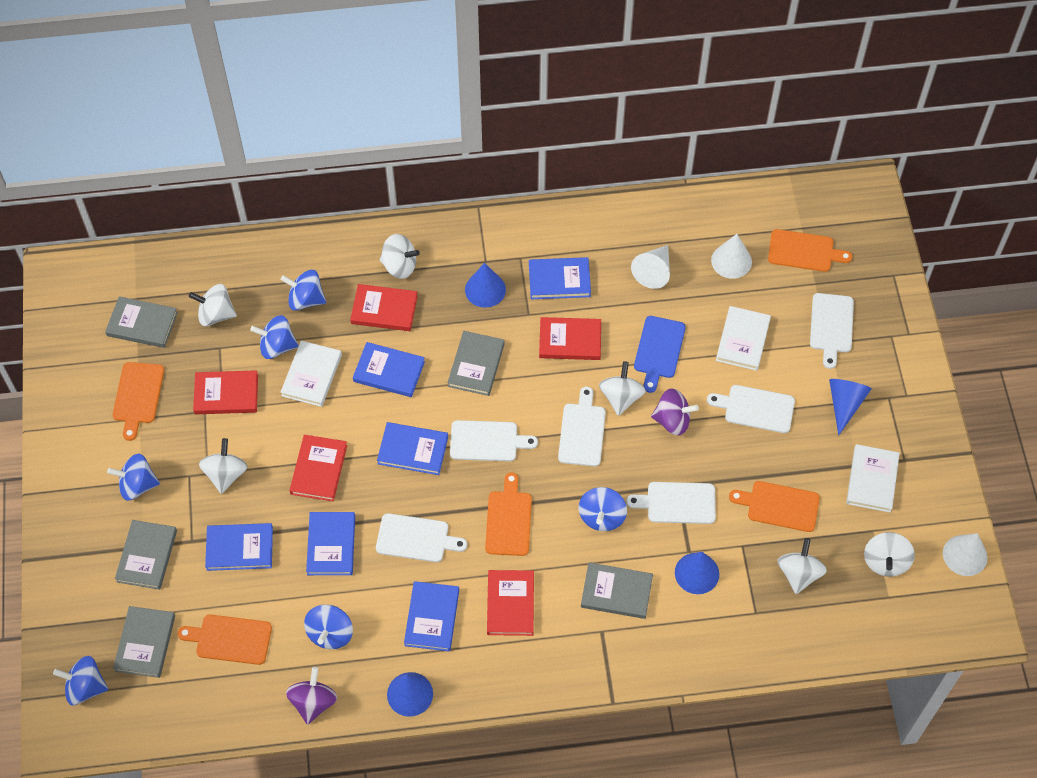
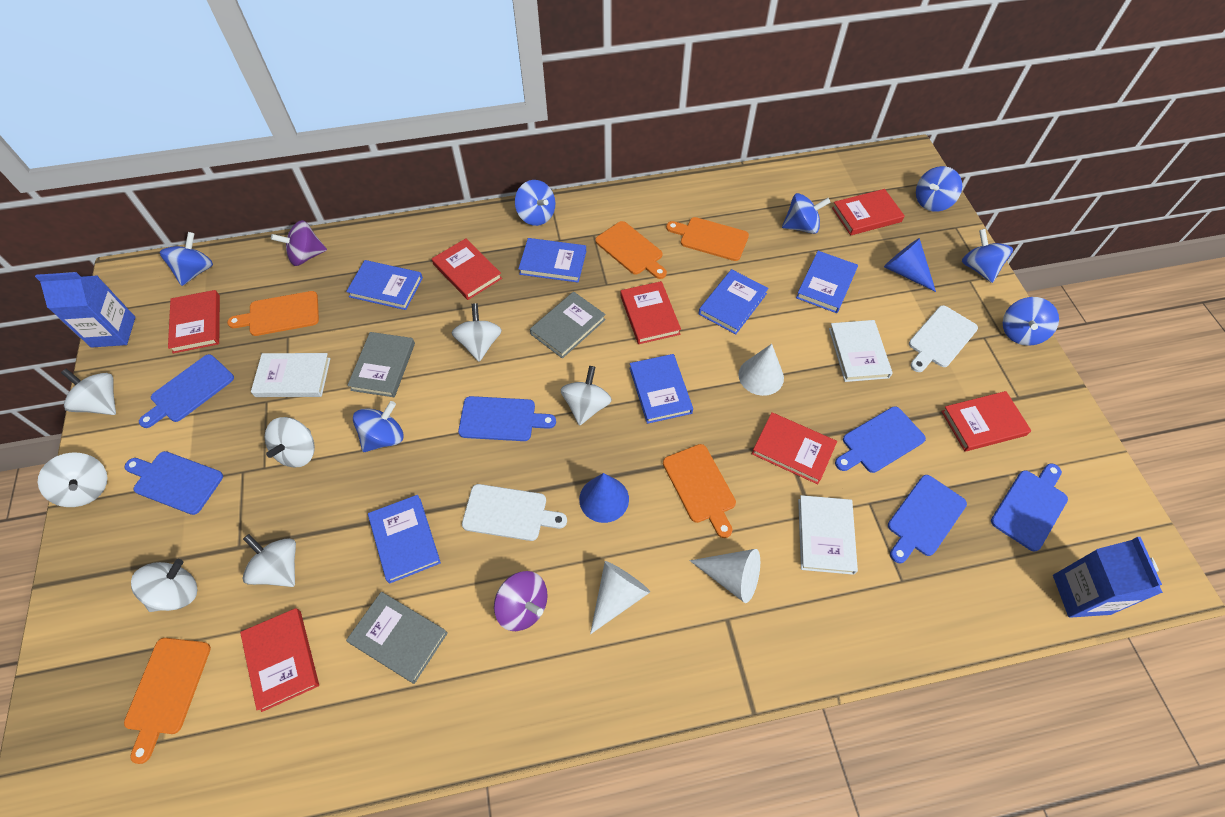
blue carton: 0 -> 2
blue cone: 4 -> 2
blue cutting board: 1 -> 6
blue spinning top: 6 -> 7
grey book: 5 -> 3
red book: 5 -> 7
white cutting board: 6 -> 2
white spinning top: 6 -> 7

